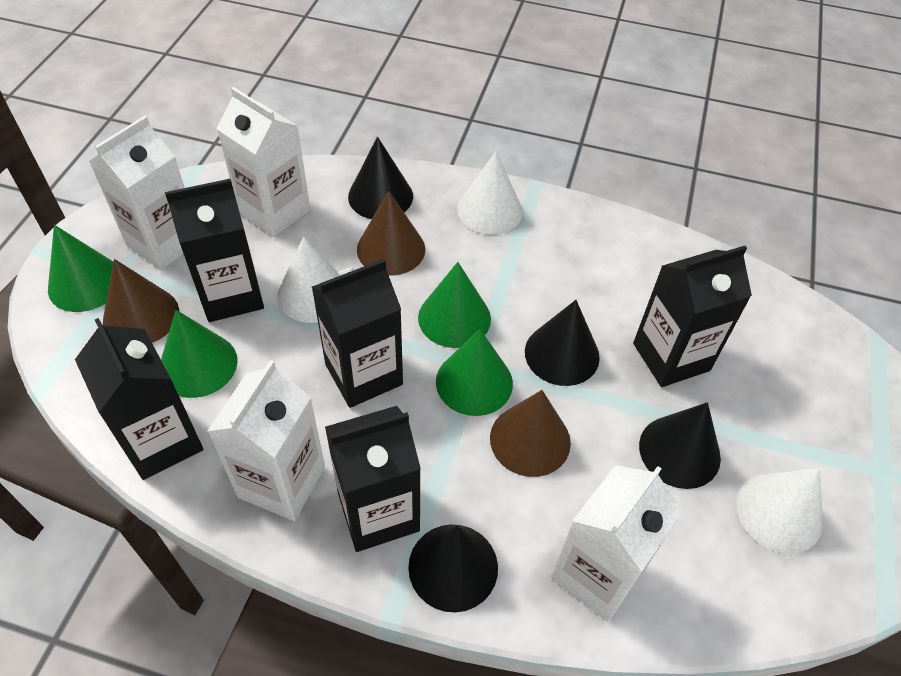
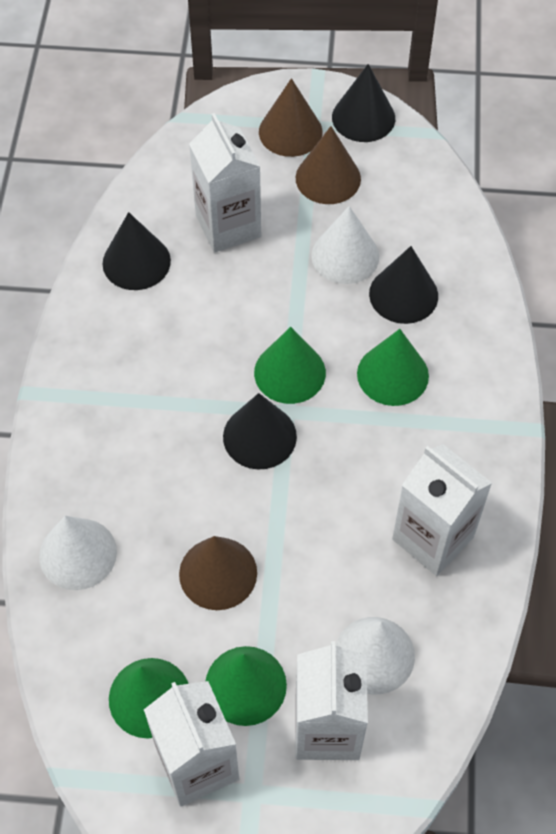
black carton: 5 -> 0

